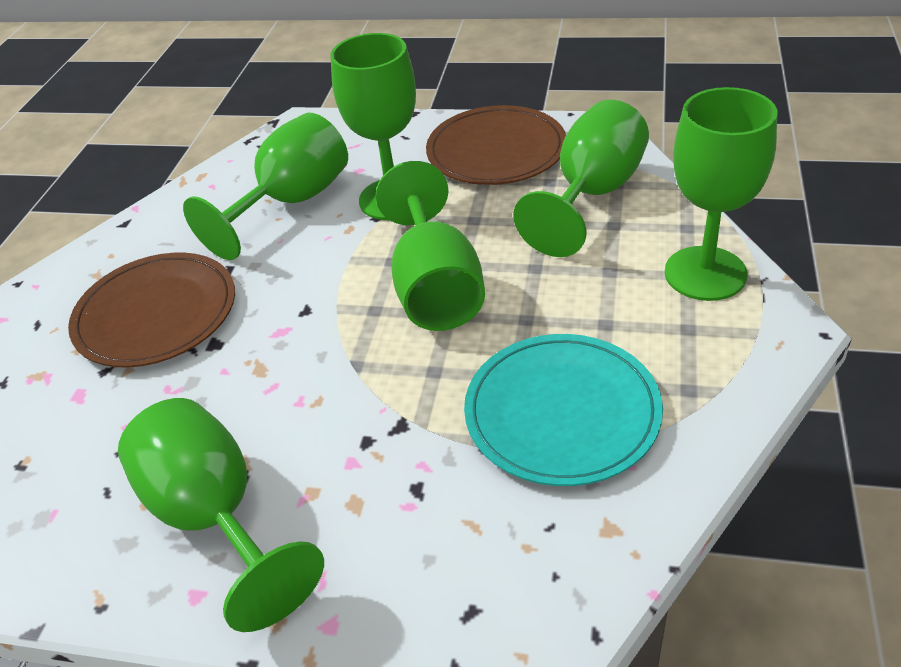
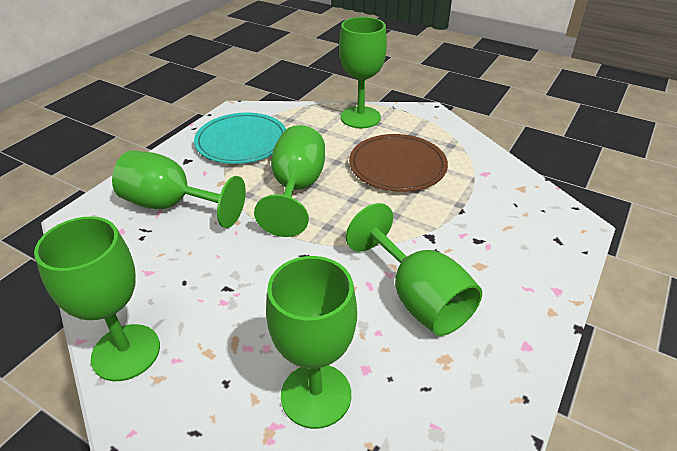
brown plate: 2 -> 1

